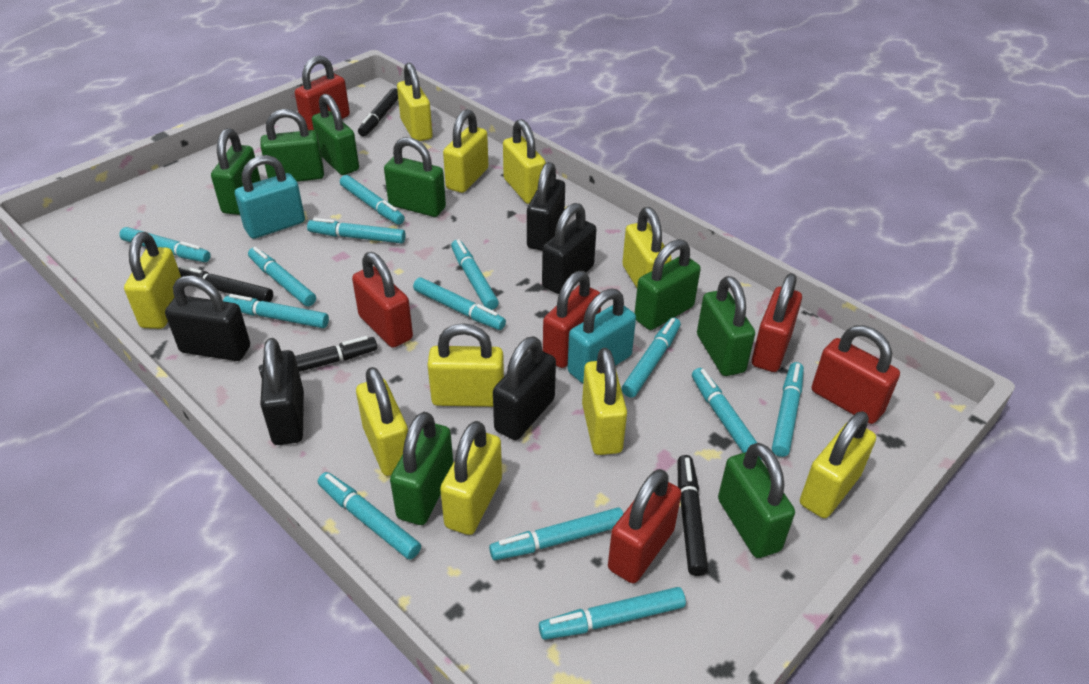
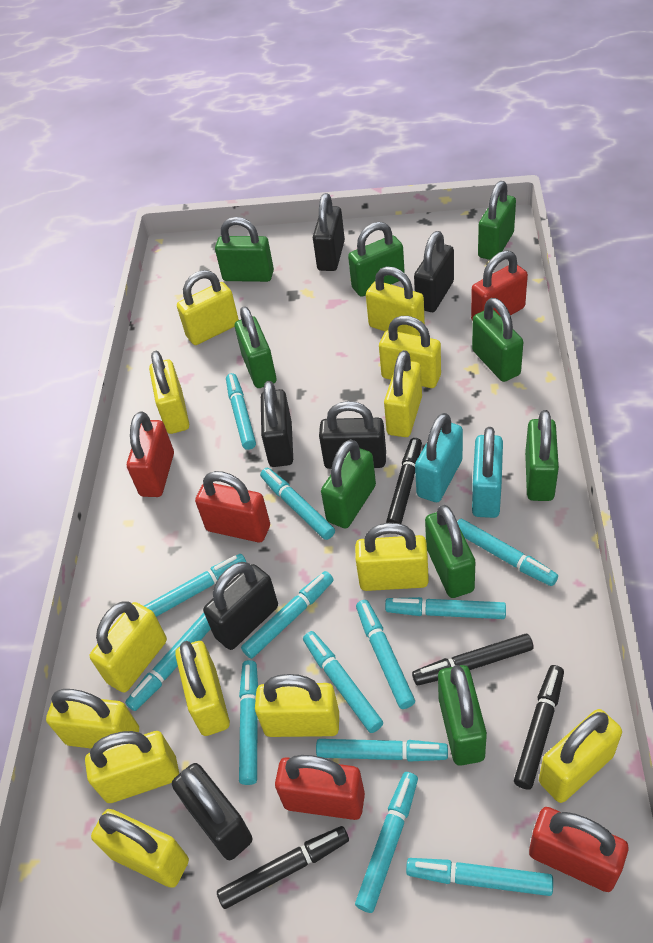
black padlock: 5 -> 6
green padlock: 8 -> 9
red padlock: 6 -> 5
yellow padlock: 10 -> 13

